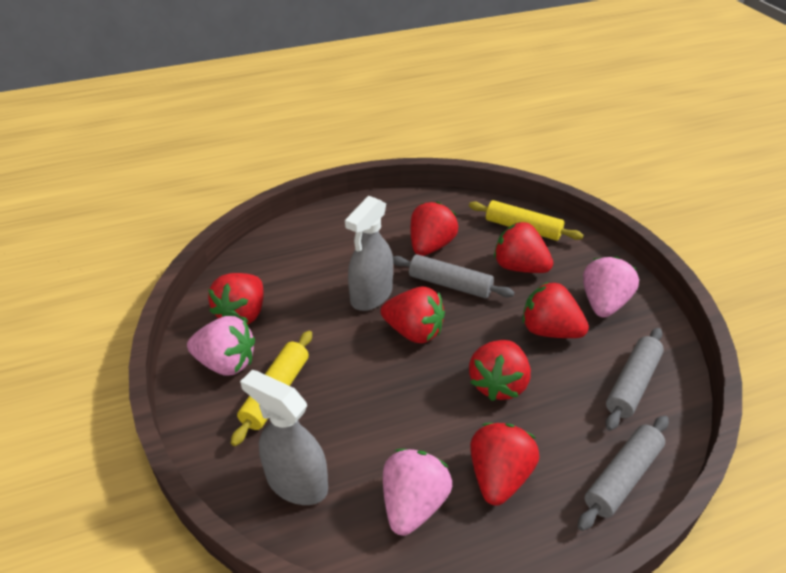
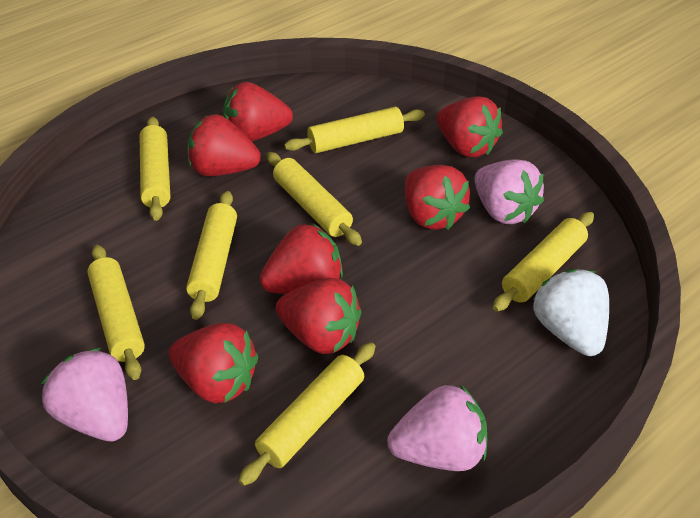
grey rolling pin: 3 -> 0
grey spray bottle: 2 -> 0
white strawberry: 0 -> 1
yellow rolling pin: 2 -> 7

